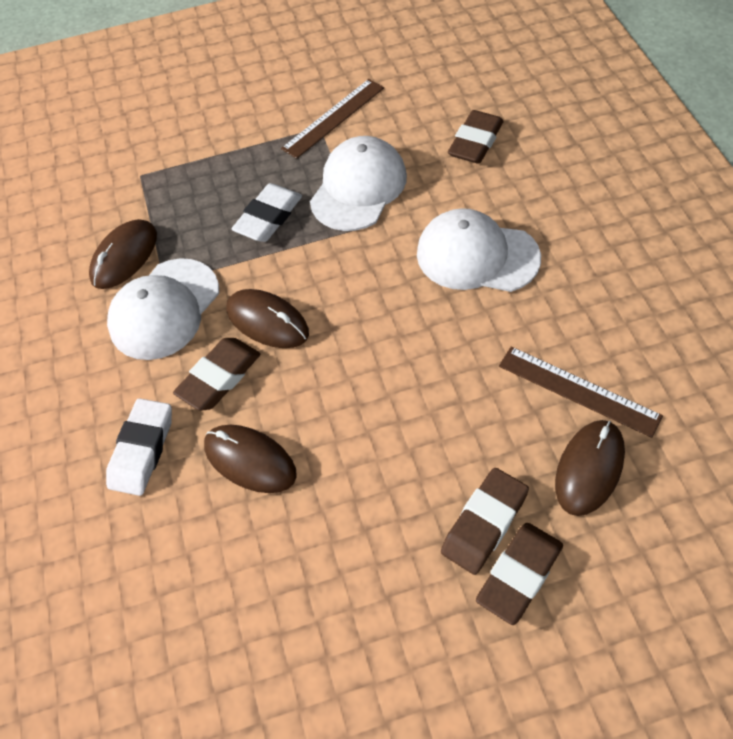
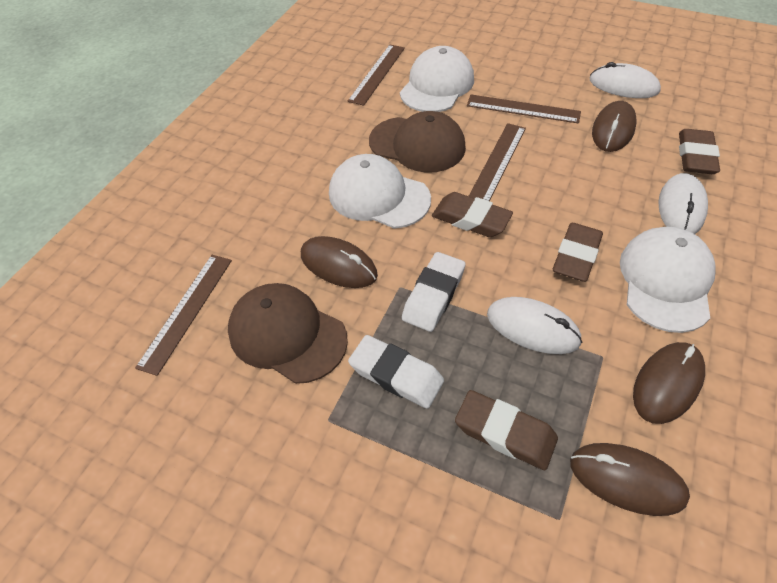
brown cap: 0 -> 2
brown ruler: 2 -> 4
white mouse: 0 -> 3

